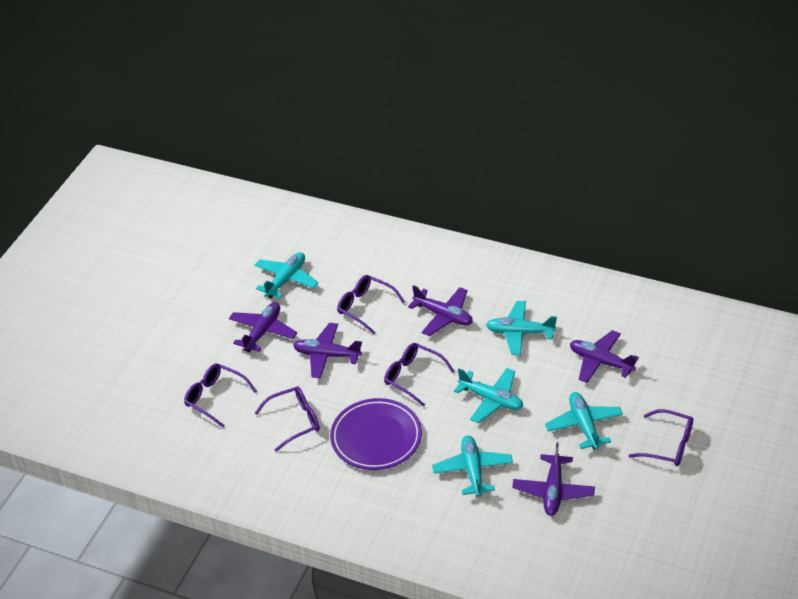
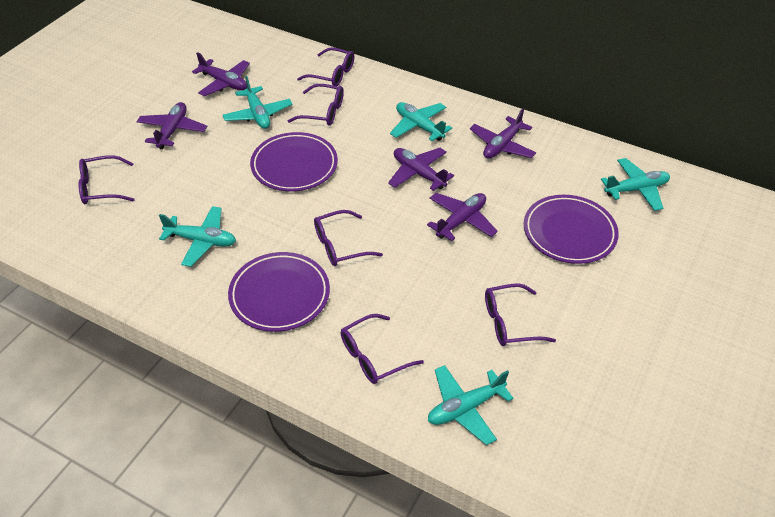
purple glasses: 5 -> 6
purple plate: 1 -> 3

